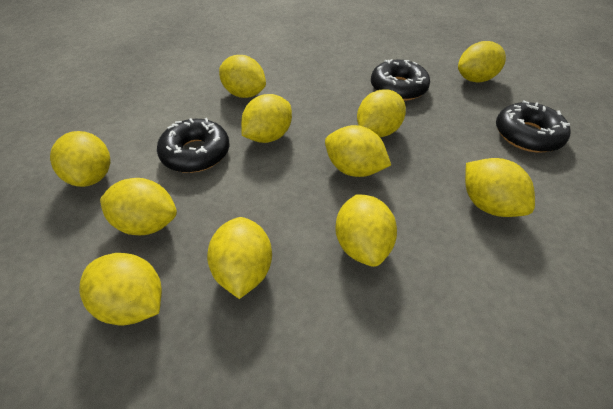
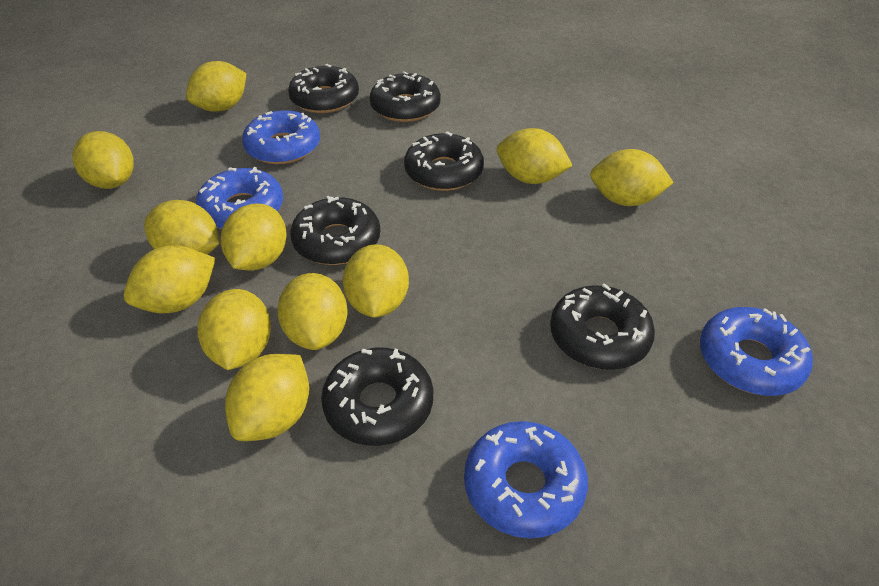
black donut: 3 -> 6
blue donut: 0 -> 4

